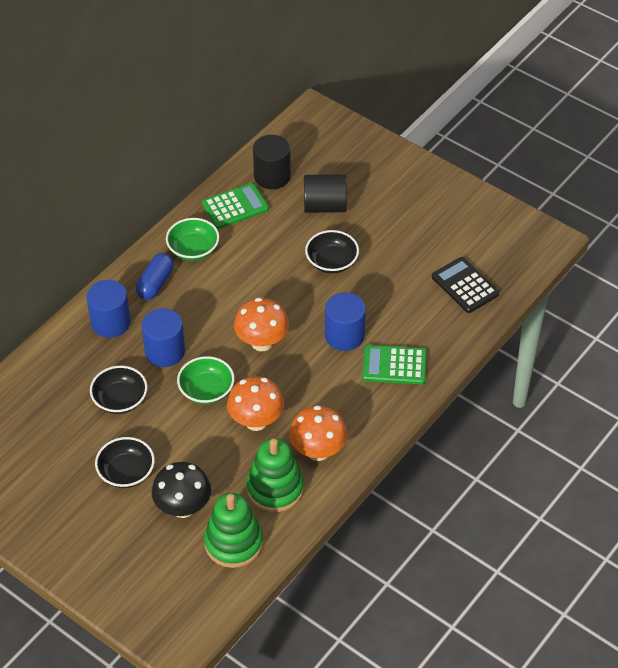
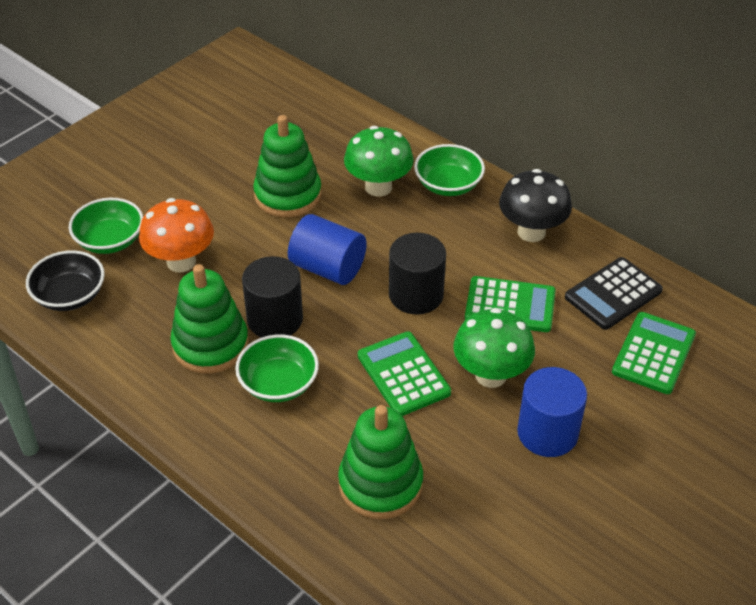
black bowl: 3 -> 1
blue capsule: 1 -> 0
blue cylinder: 3 -> 2
green bowl: 2 -> 3
green calculator: 2 -> 3
green mushroom: 0 -> 2
green stacking toy: 2 -> 3
orange mushroom: 3 -> 1

